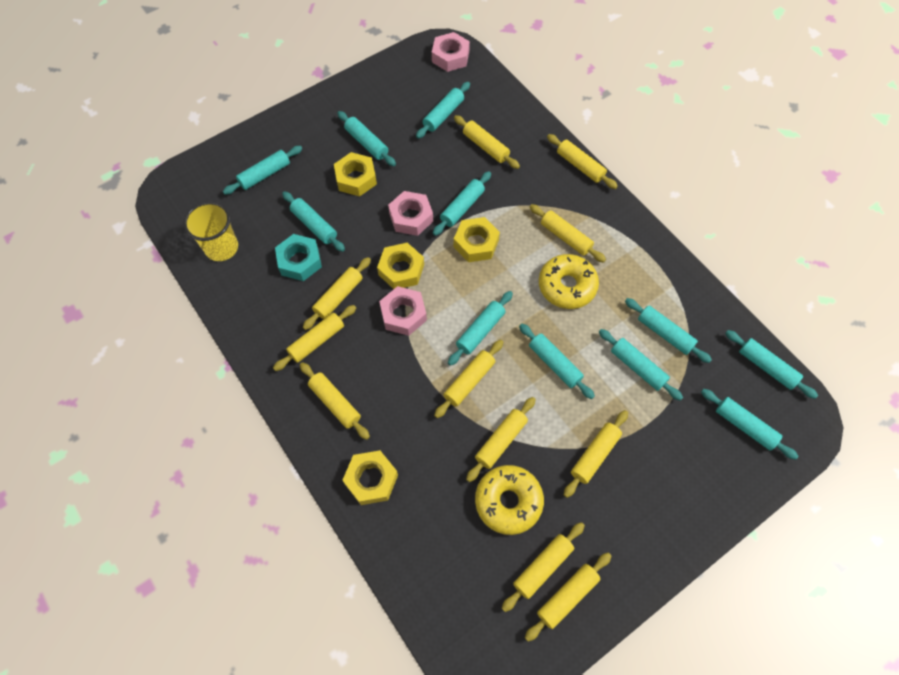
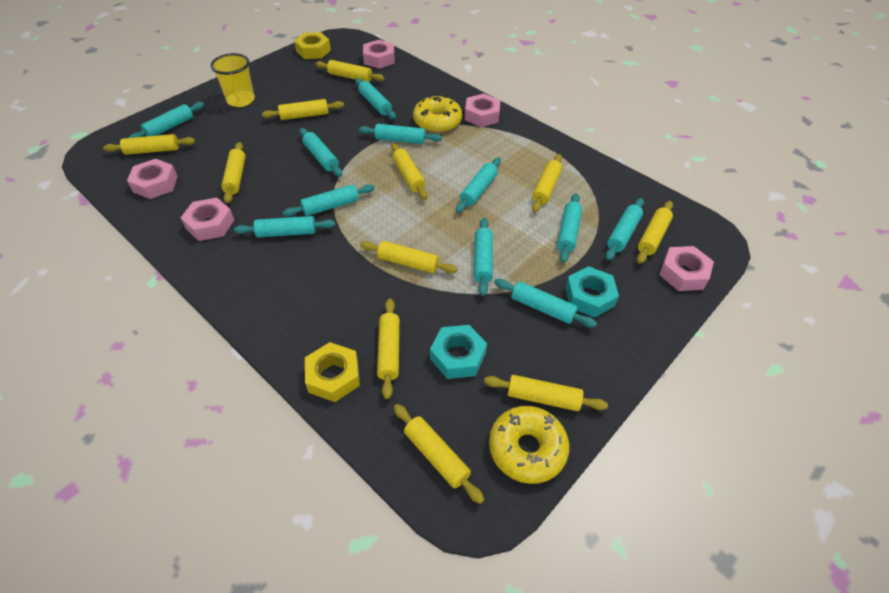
pink nut: 3 -> 5
turquoise nut: 1 -> 2
yellow nut: 4 -> 2

